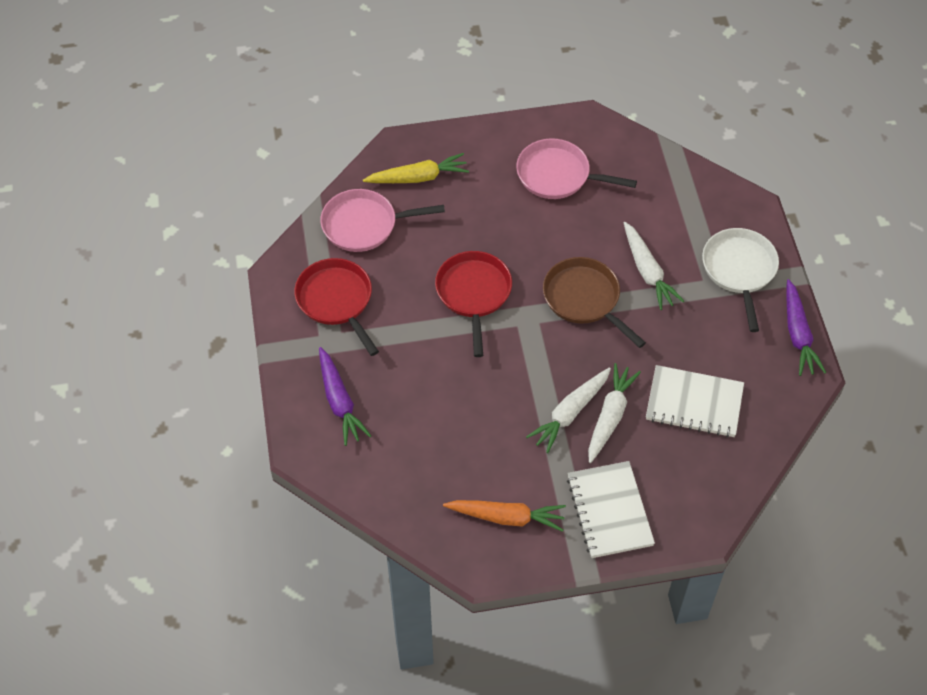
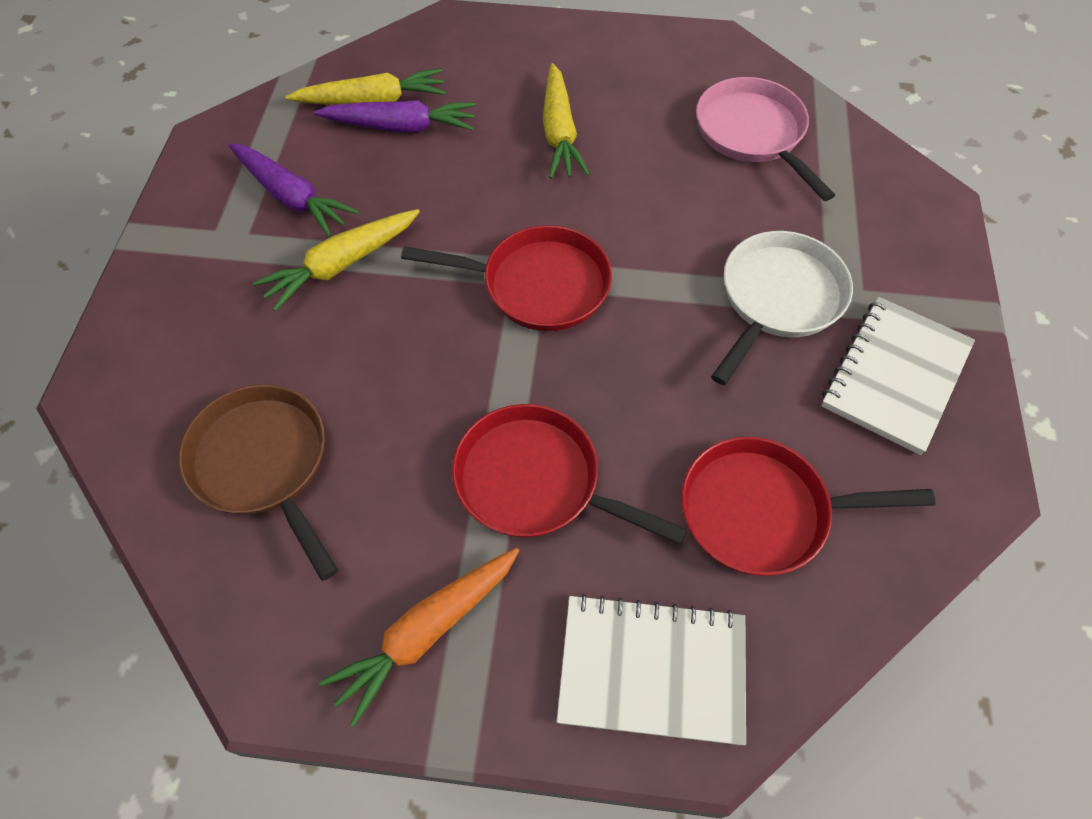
pink pan: 2 -> 1
red pan: 2 -> 3
white carrot: 3 -> 0
yellow carrot: 1 -> 3

